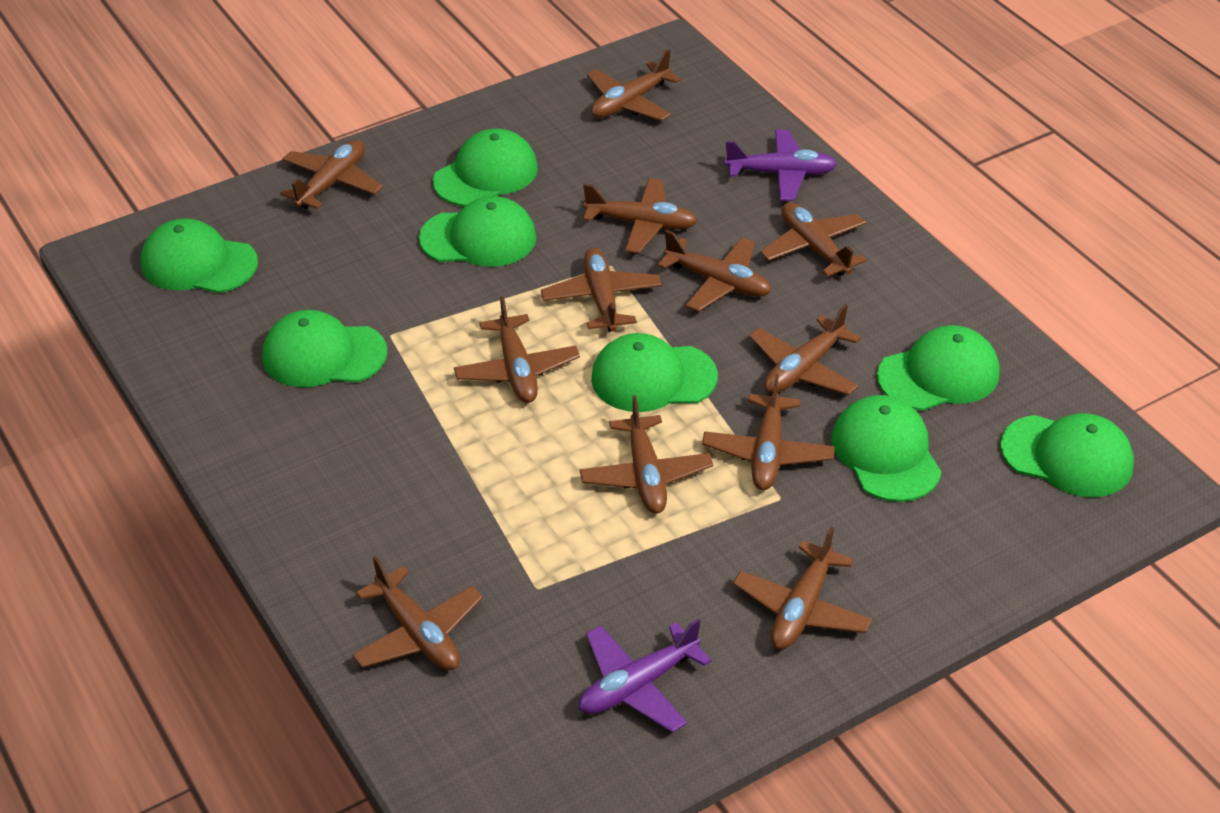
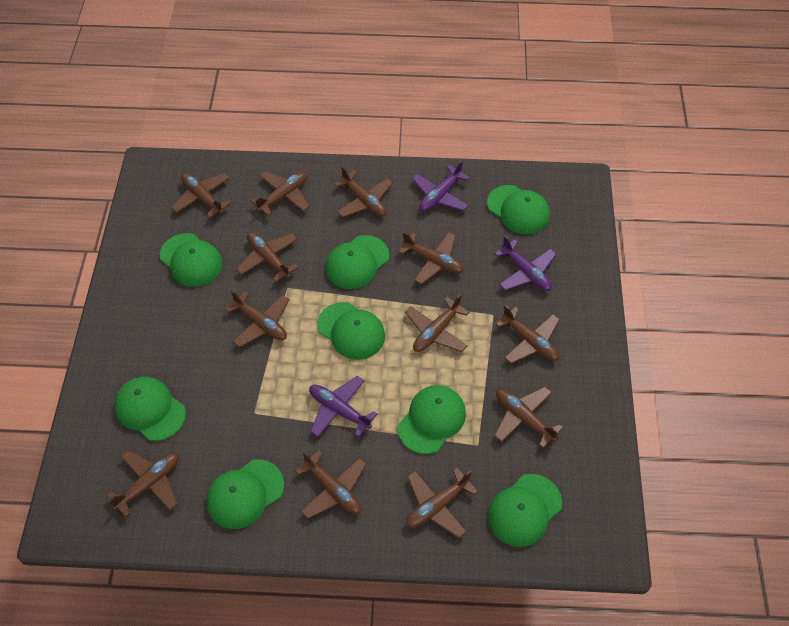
purple plane: 2 -> 3

